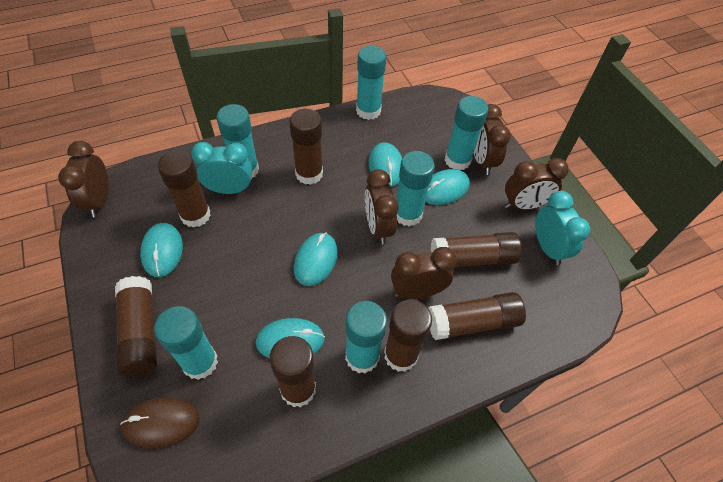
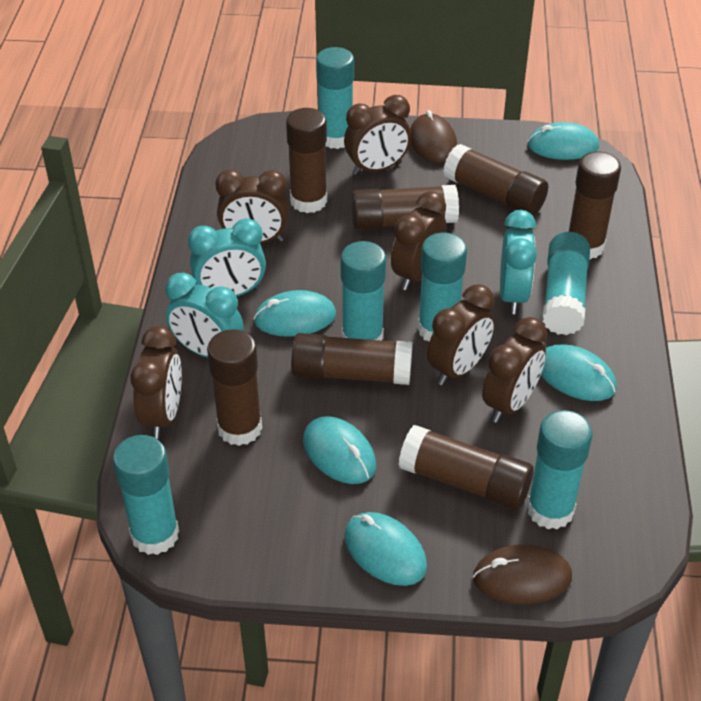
brown clock: 5 -> 6
brown mouse: 1 -> 2
turquoise clock: 2 -> 3

